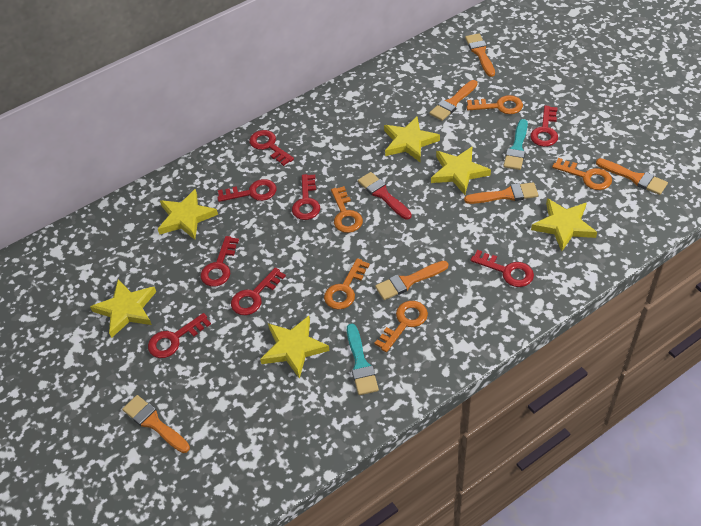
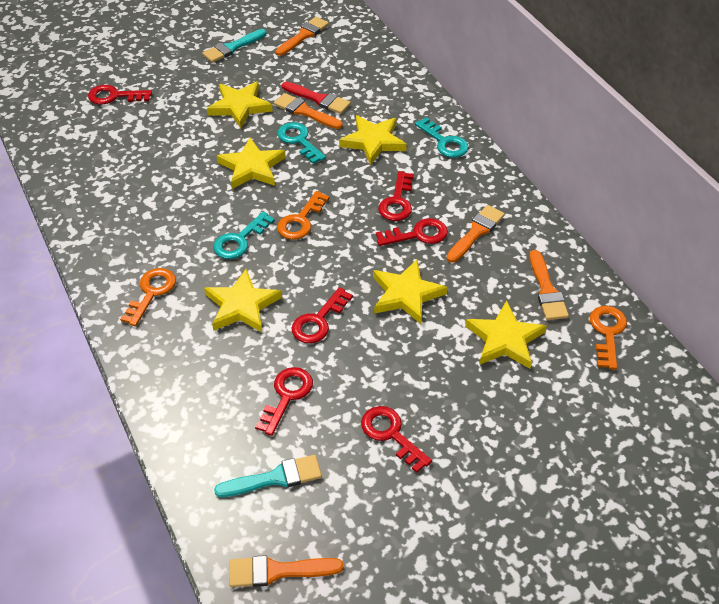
orange brush: 6 -> 5
orange key: 5 -> 3
red key: 8 -> 6
turquoise key: 0 -> 3

